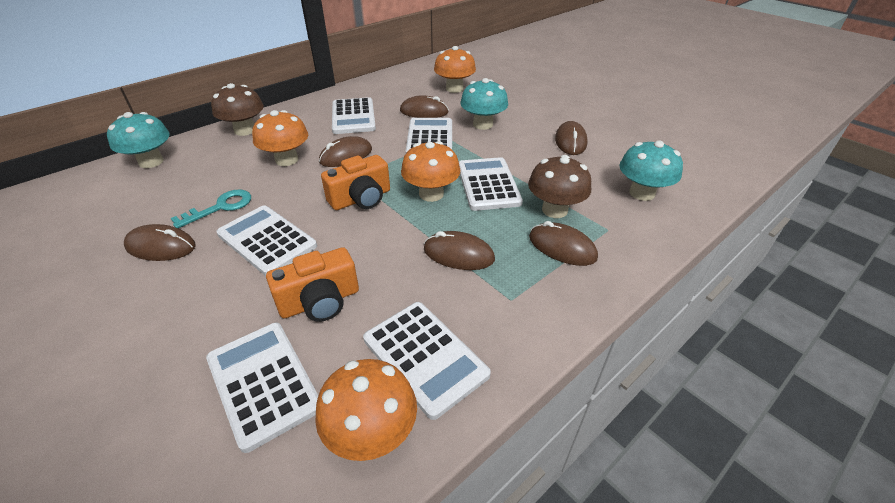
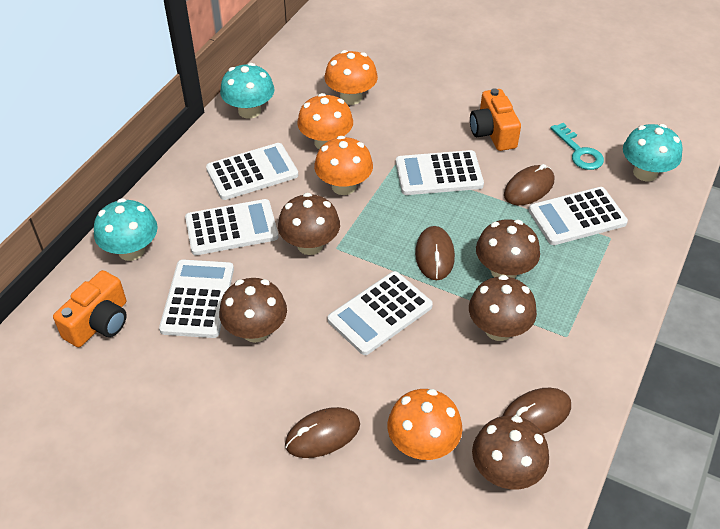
brown mouse: 6 -> 4
brown mushroom: 2 -> 5

